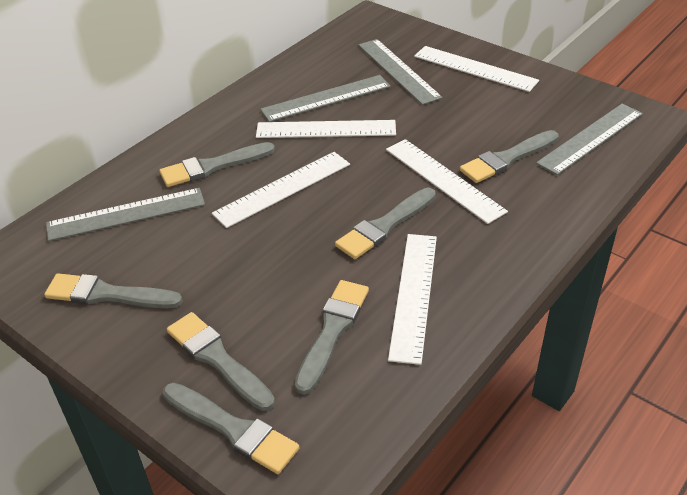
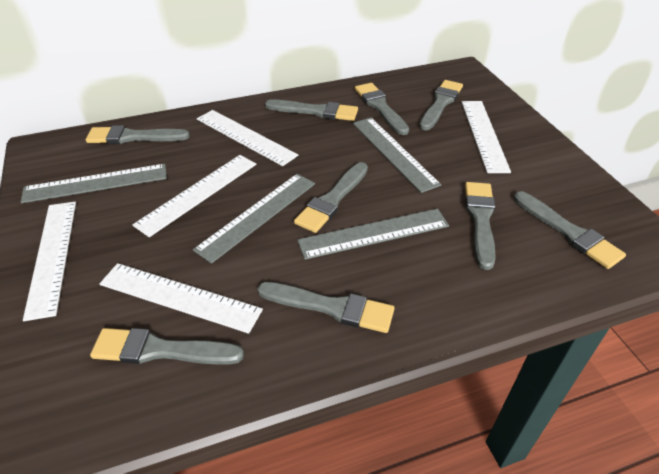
grey brush: 7 -> 9

